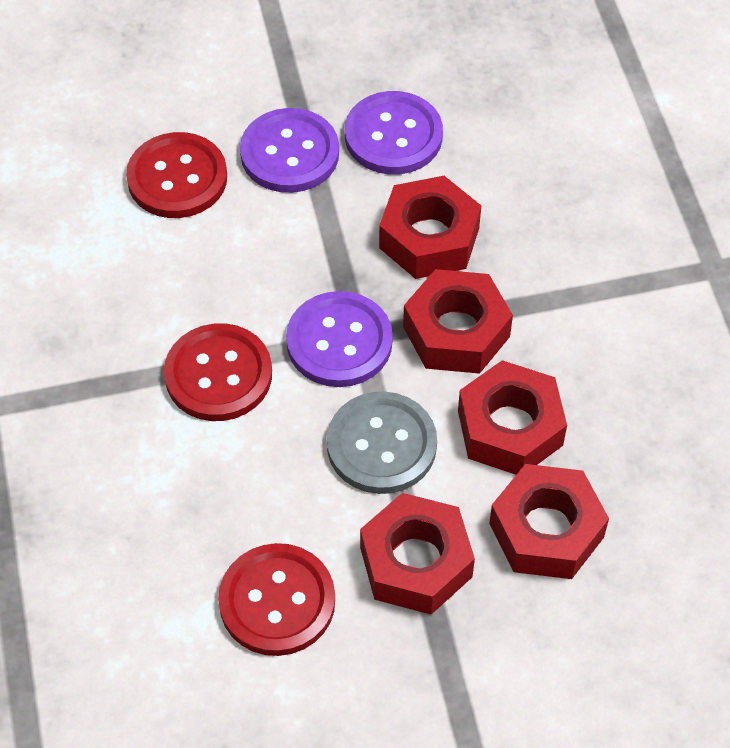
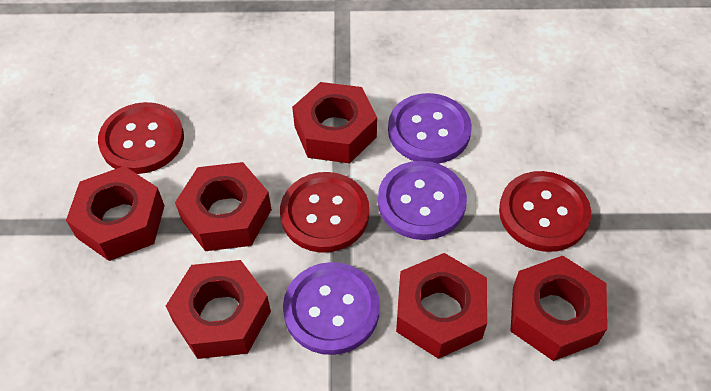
grey button: 1 -> 0
red nut: 5 -> 6

